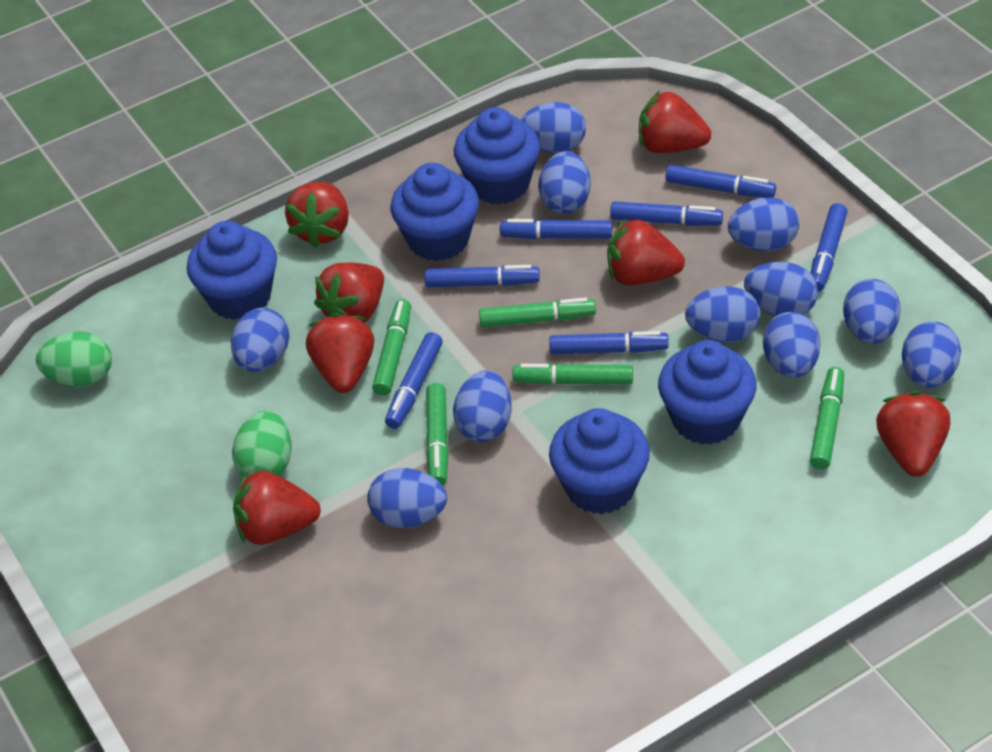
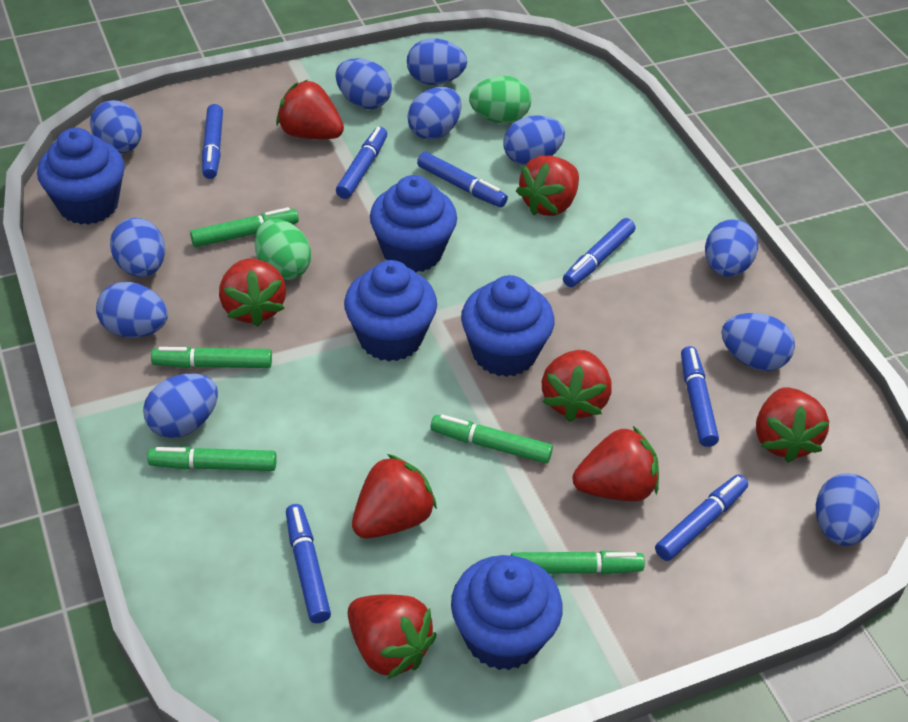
red strawberry: 7 -> 8

